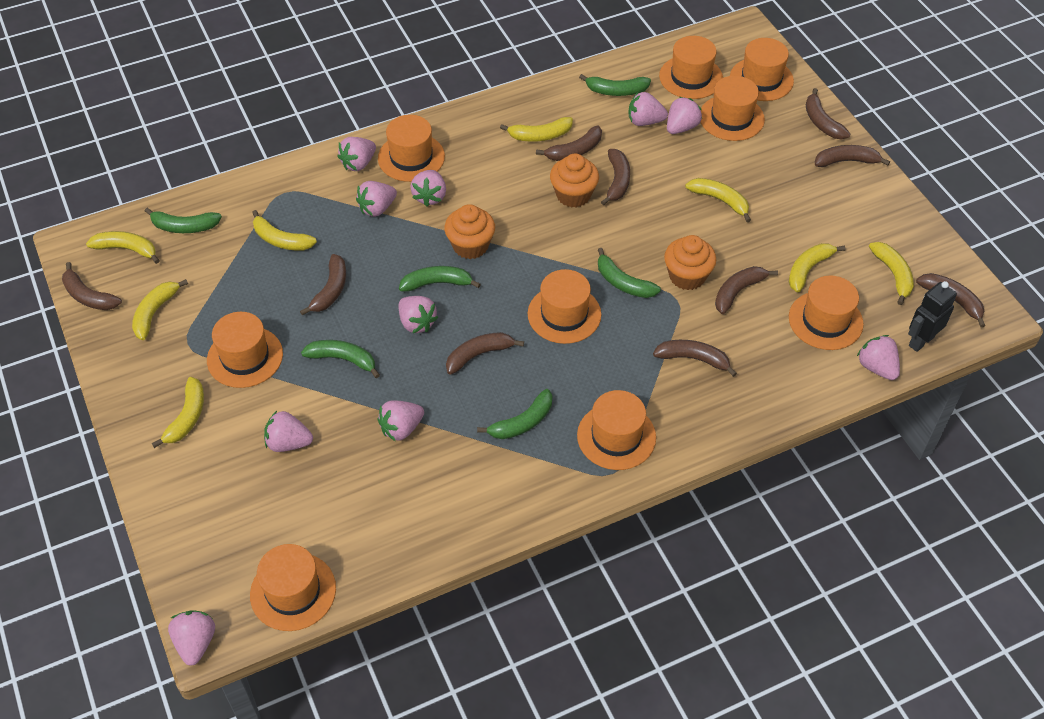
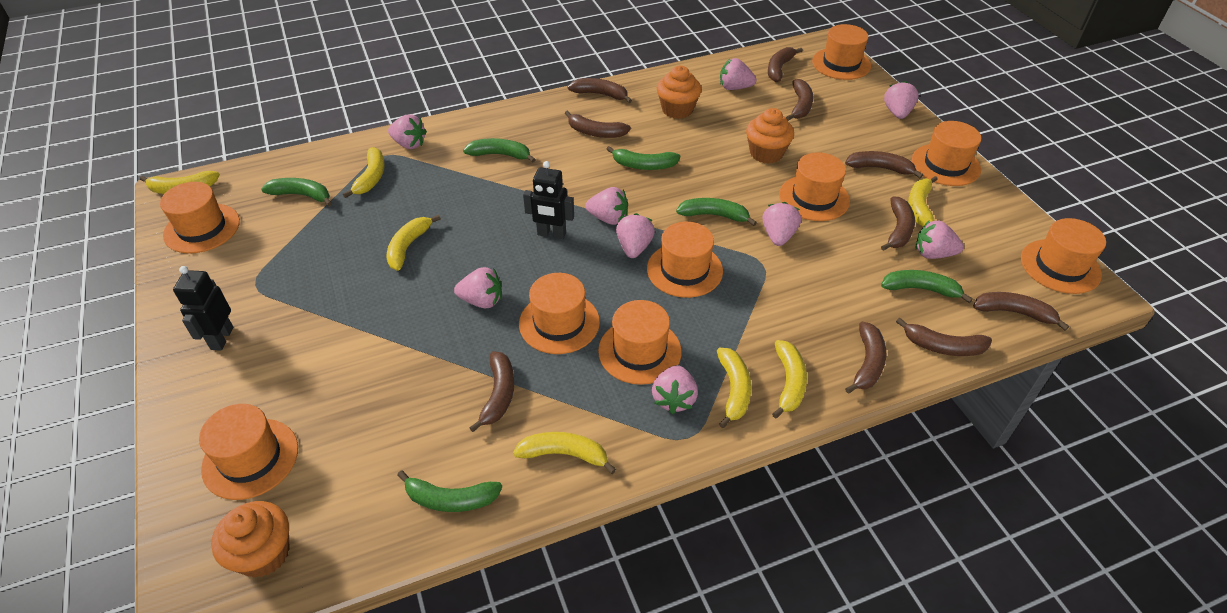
black robot: 1 -> 2
pink strawberry: 10 -> 9
yellow banana: 8 -> 7

